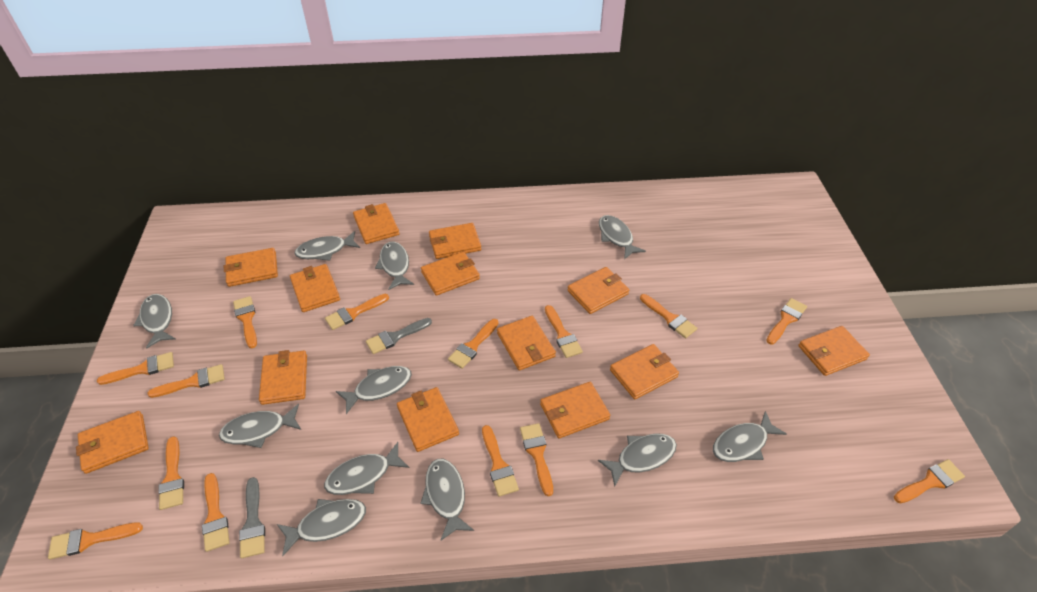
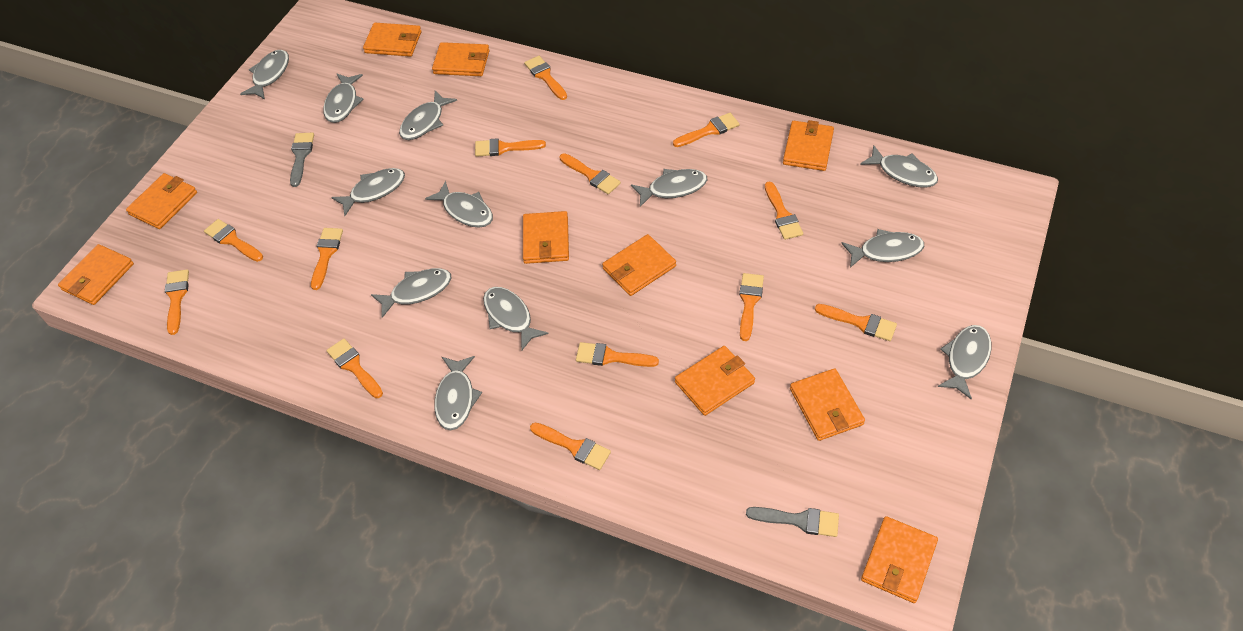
grey fish: 11 -> 12
orange brush: 14 -> 13
orange wallet: 13 -> 10

